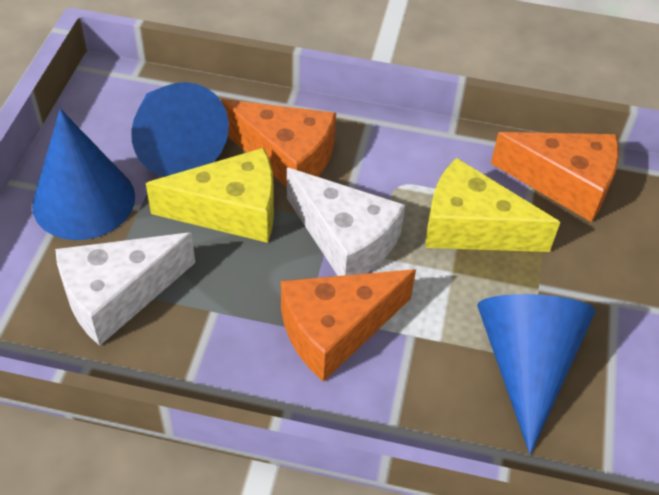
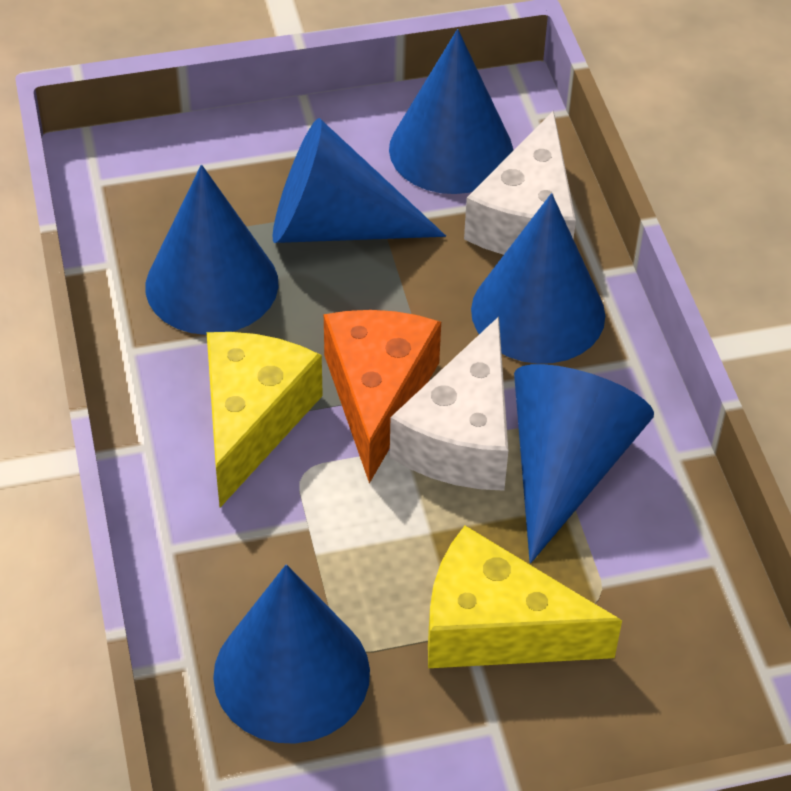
blue cone: 3 -> 6
orange cheese: 3 -> 1

